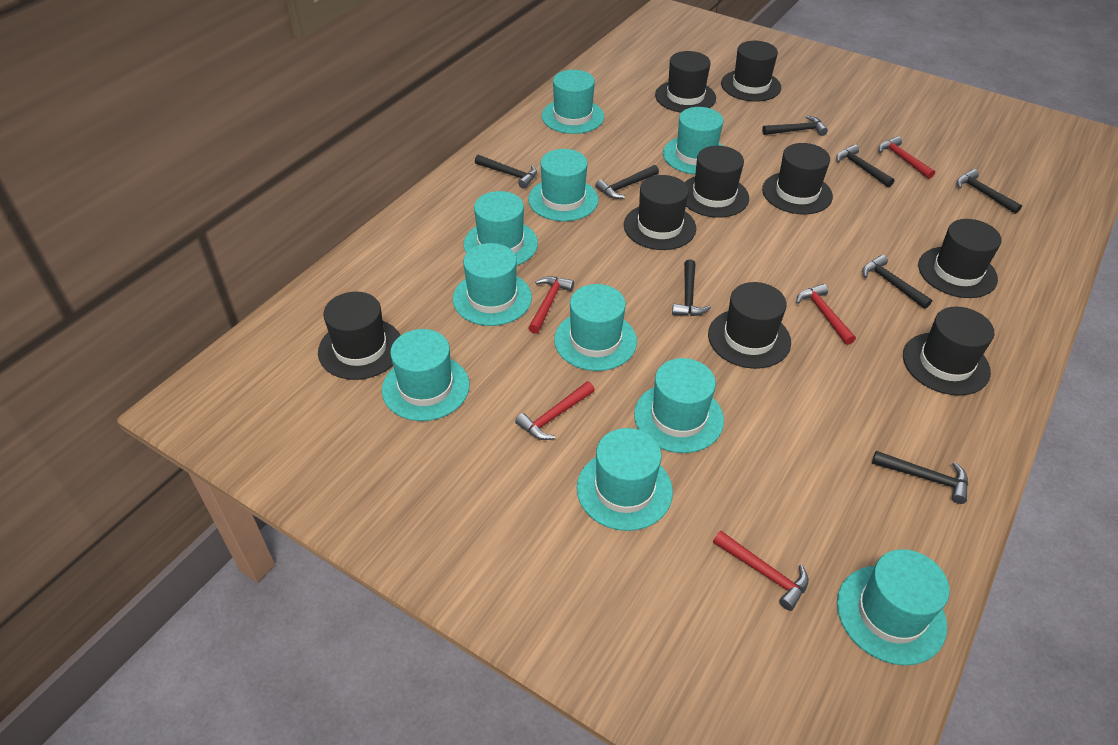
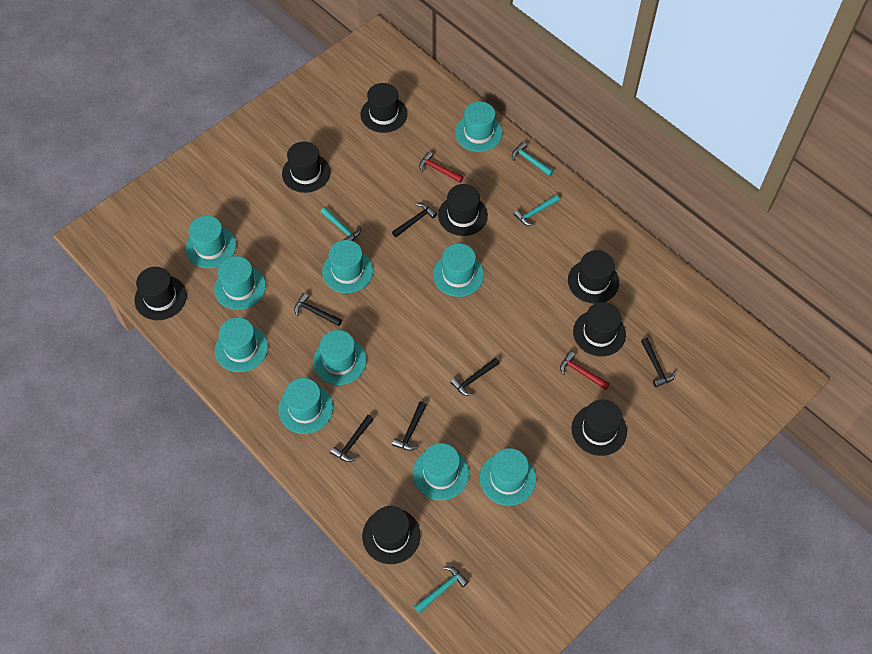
black hammer: 8 -> 6
black hat: 9 -> 8
red hammer: 5 -> 2
turquoise hammer: 0 -> 4

